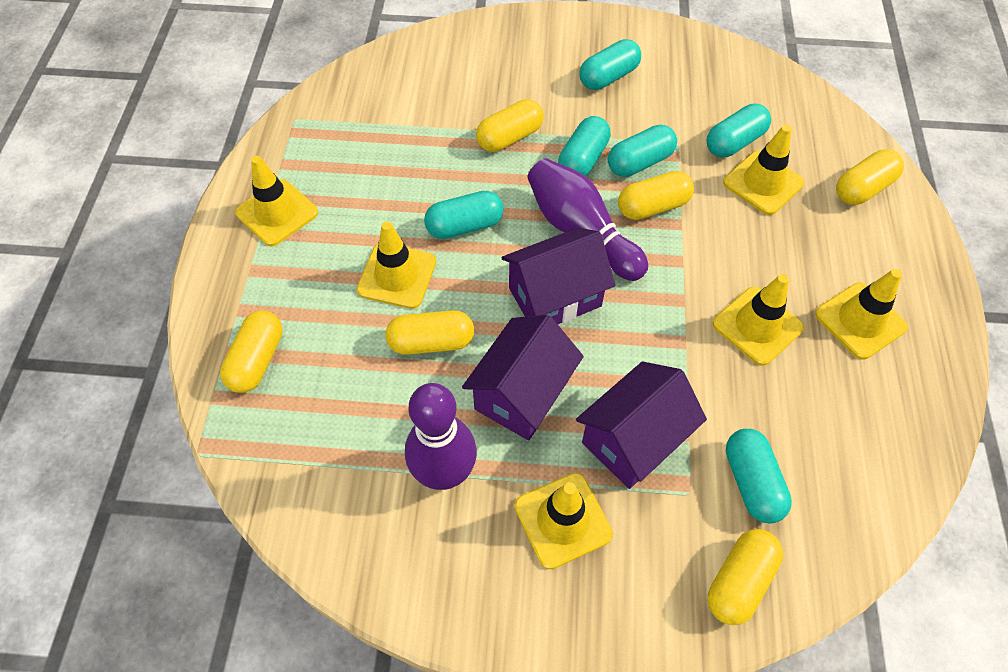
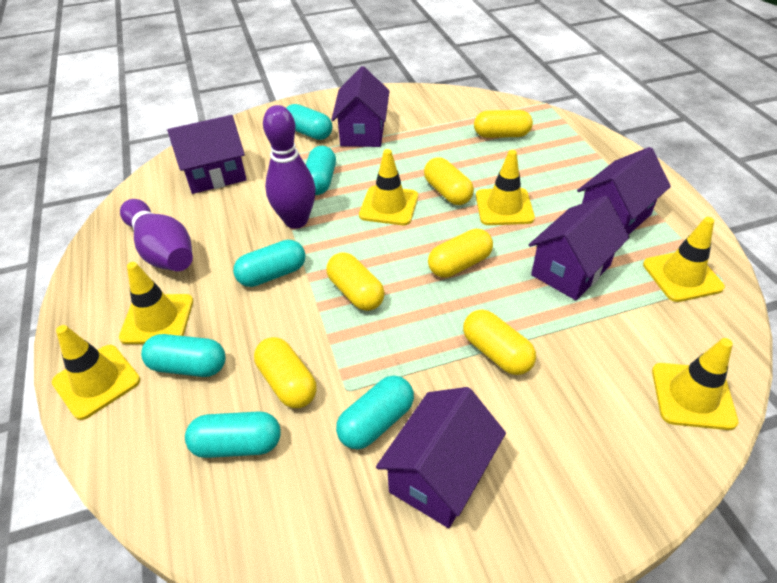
purple house: 3 -> 5

